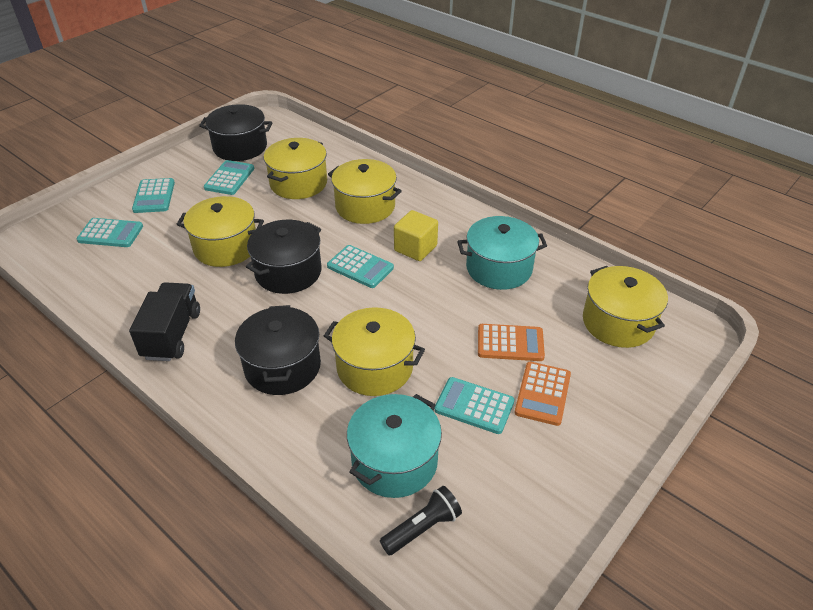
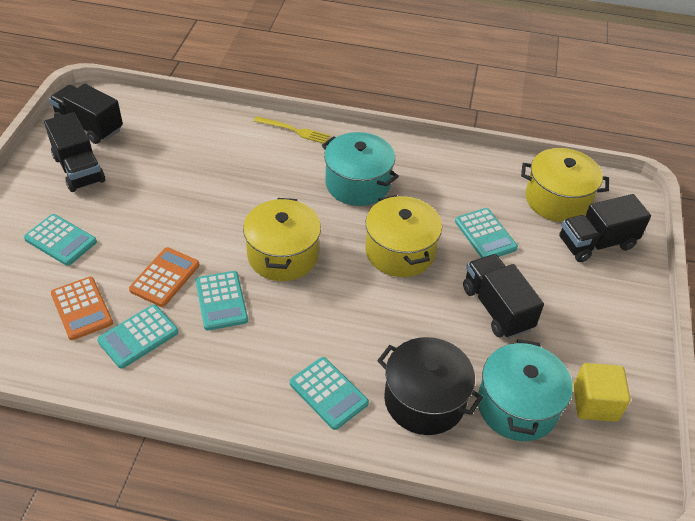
black flashlight: 1 -> 0
black pot: 3 -> 1
black truck: 1 -> 4
yellow fork: 0 -> 1
yellow pot: 5 -> 3

